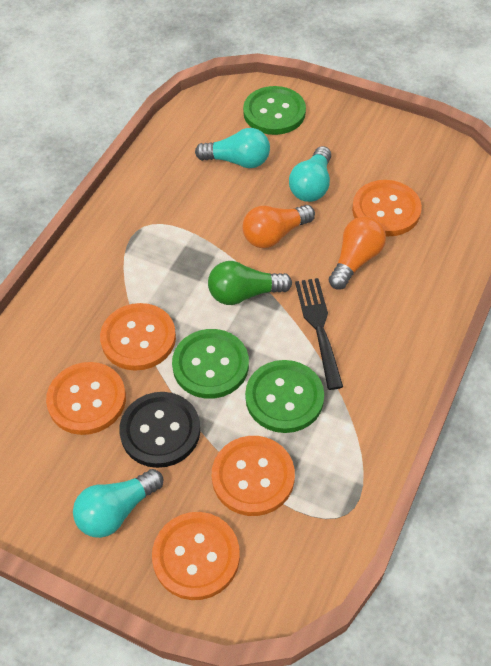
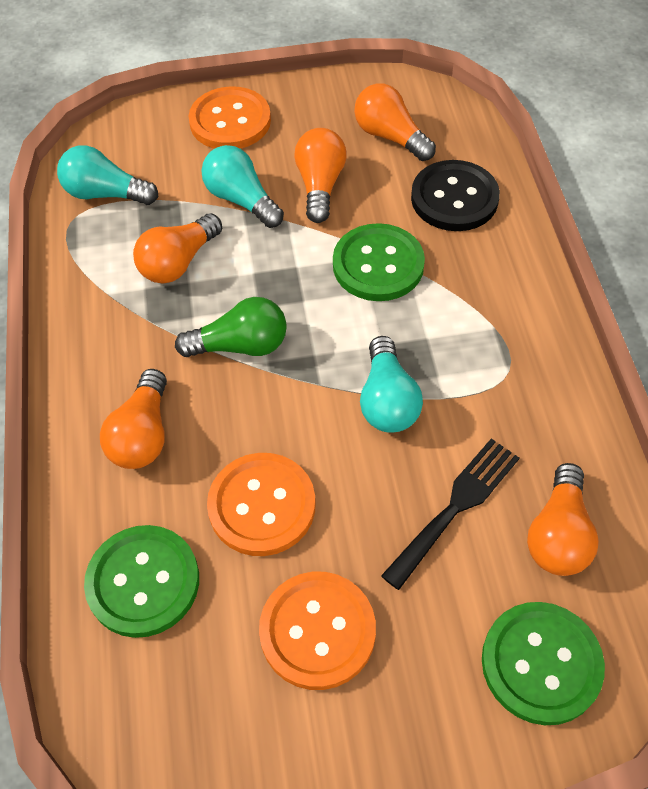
orange button: 5 -> 3
orange light bulb: 2 -> 5

